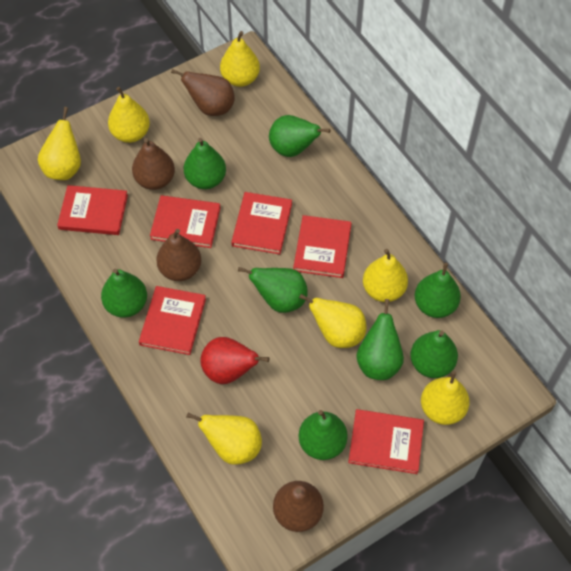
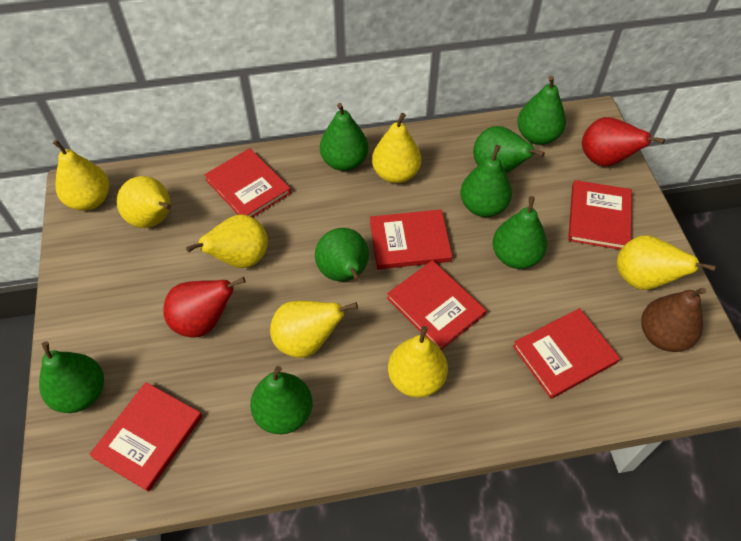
brown pear: 4 -> 1
red pear: 1 -> 2

